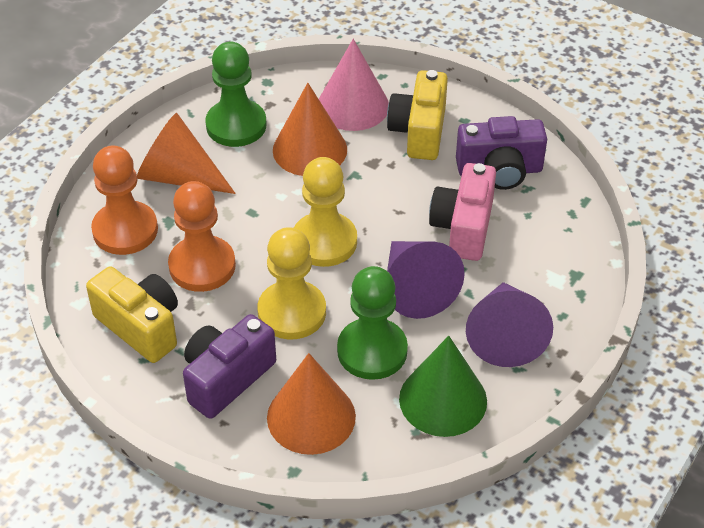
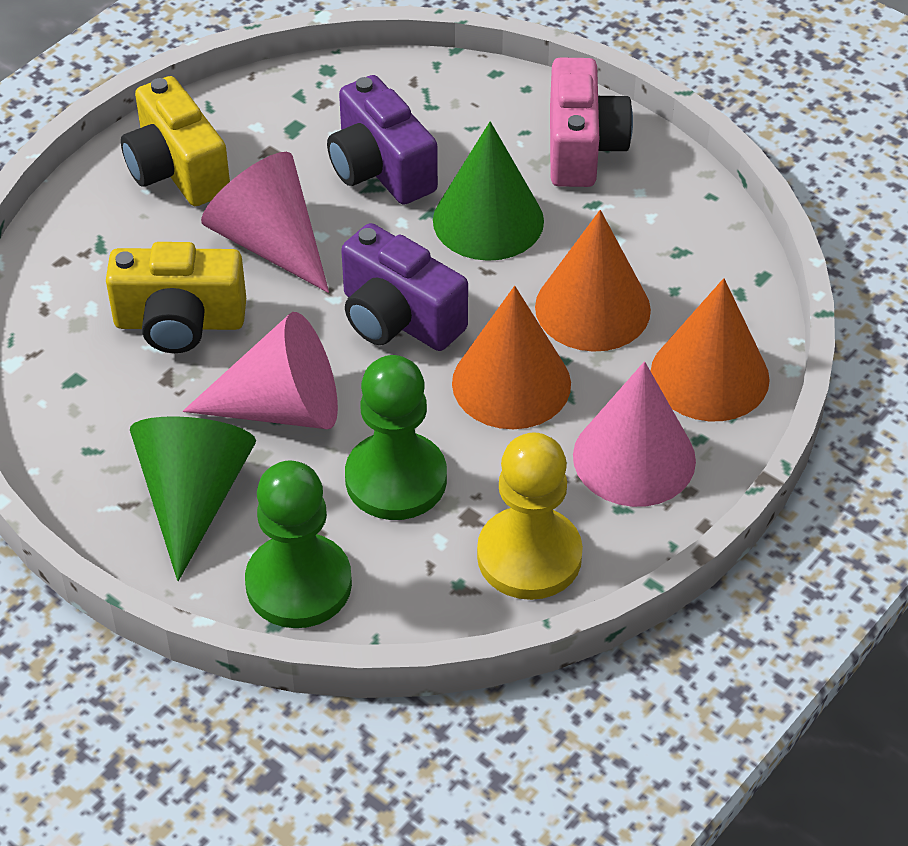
green cone: 1 -> 2
orange pawn: 2 -> 0
pink cone: 1 -> 3
purple cone: 2 -> 0
yellow pawn: 2 -> 1

